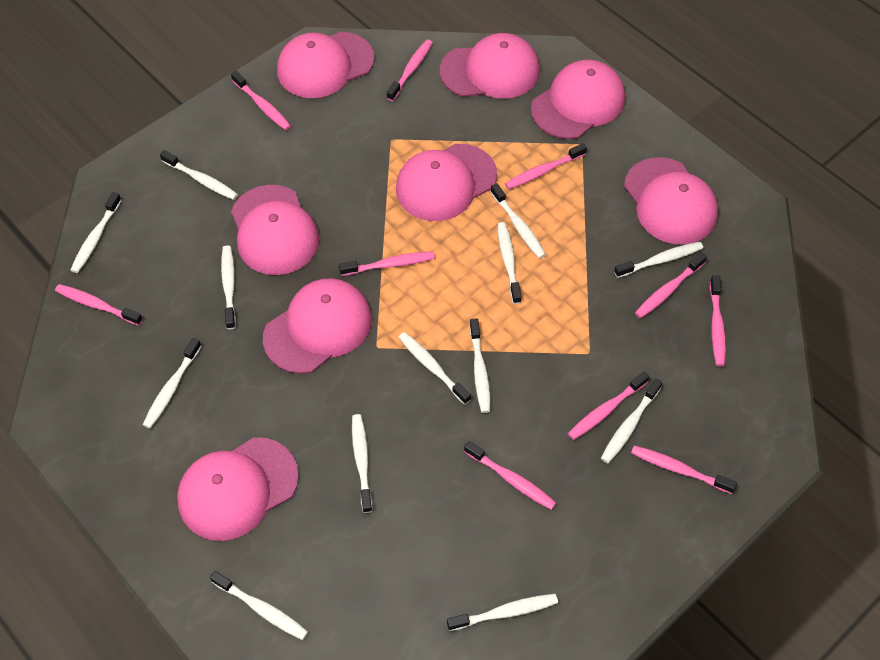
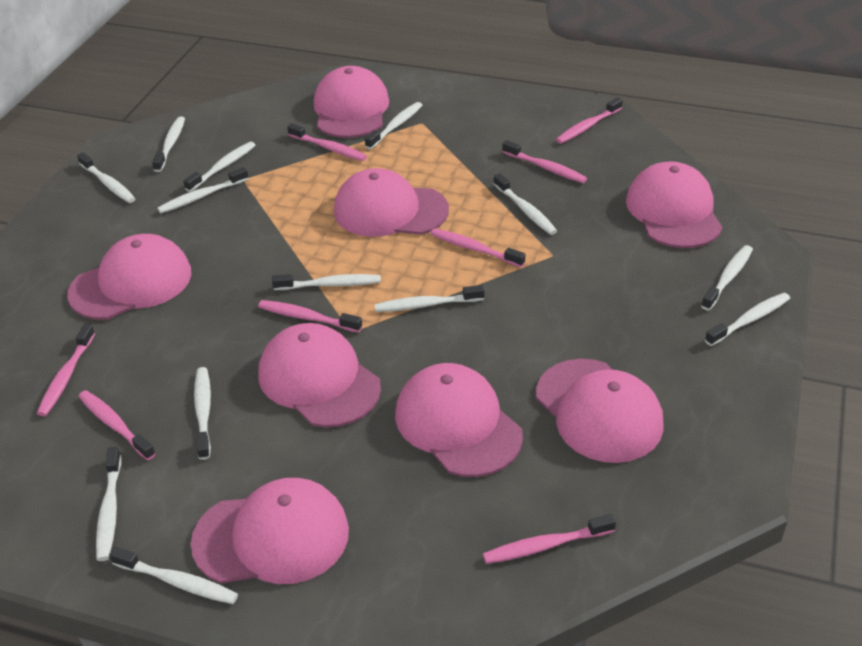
pink toothbrush: 10 -> 8

